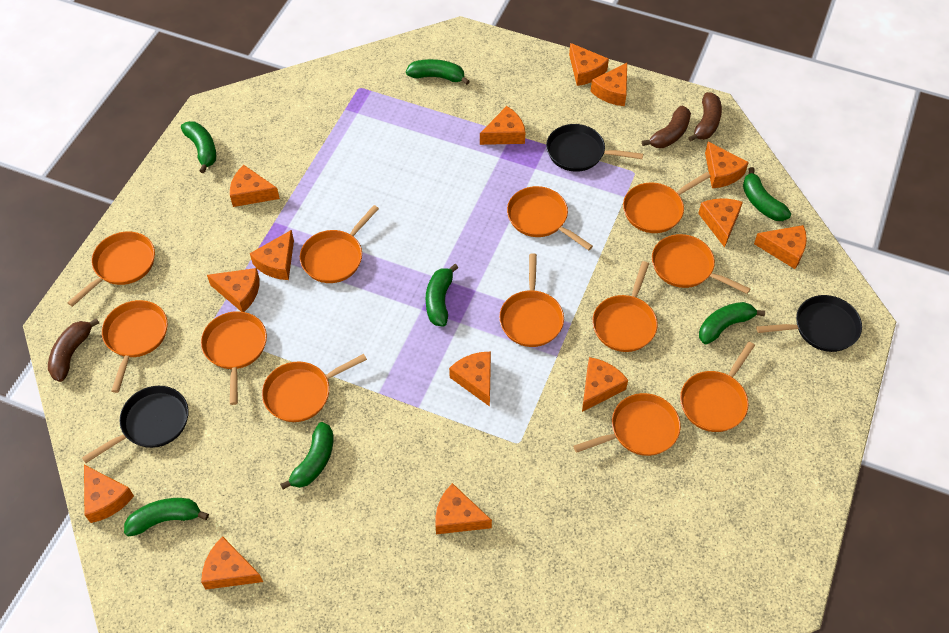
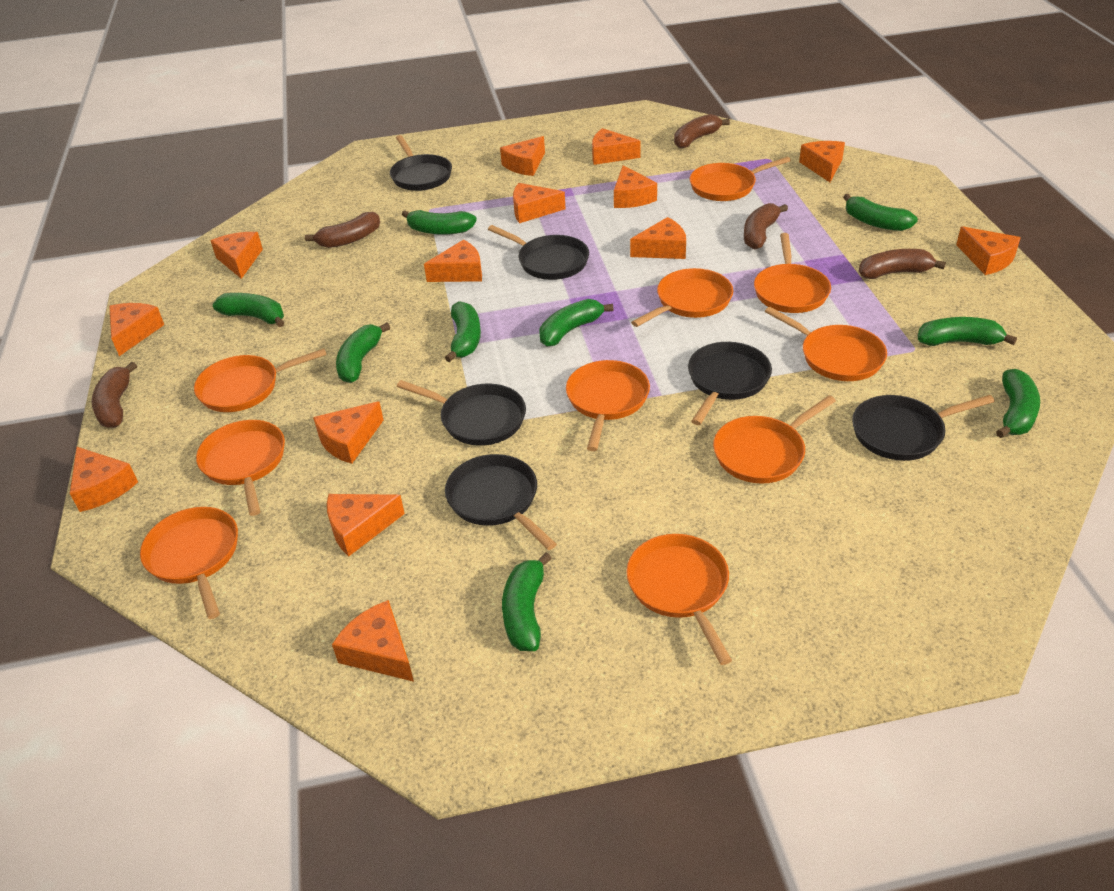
black pan: 3 -> 6
brown banana: 3 -> 5
green banana: 7 -> 9
orange pan: 12 -> 10

